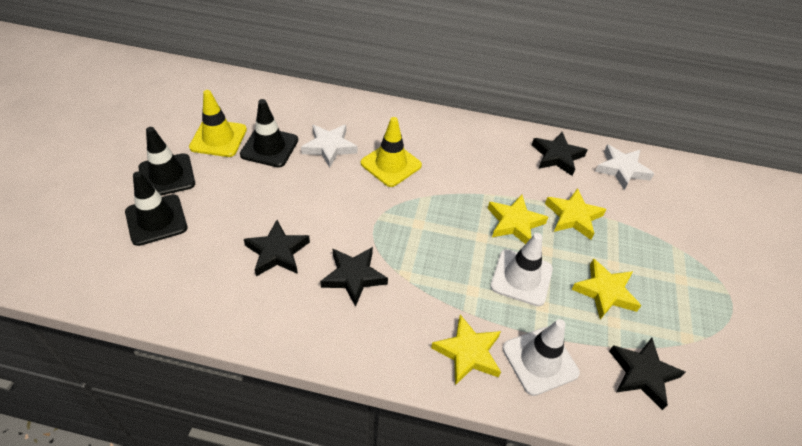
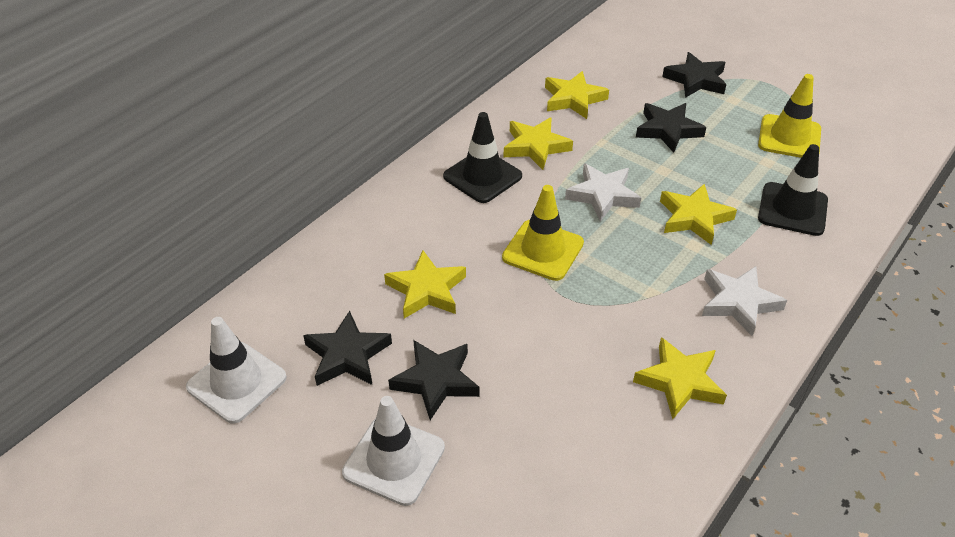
black traffic cone: 3 -> 2
yellow star: 4 -> 5

